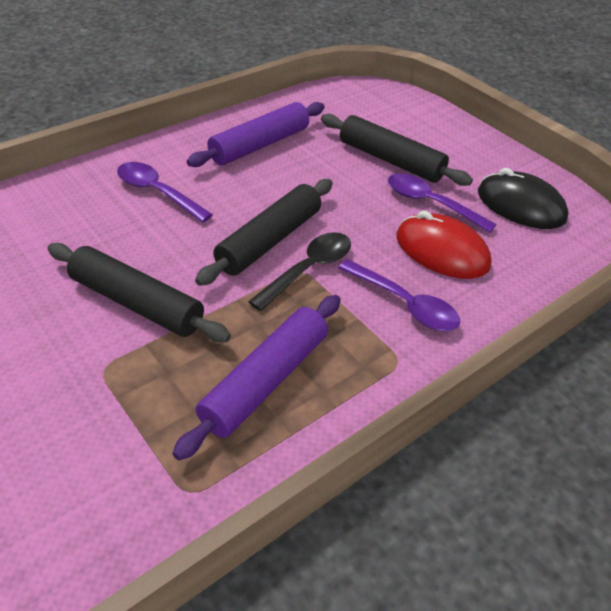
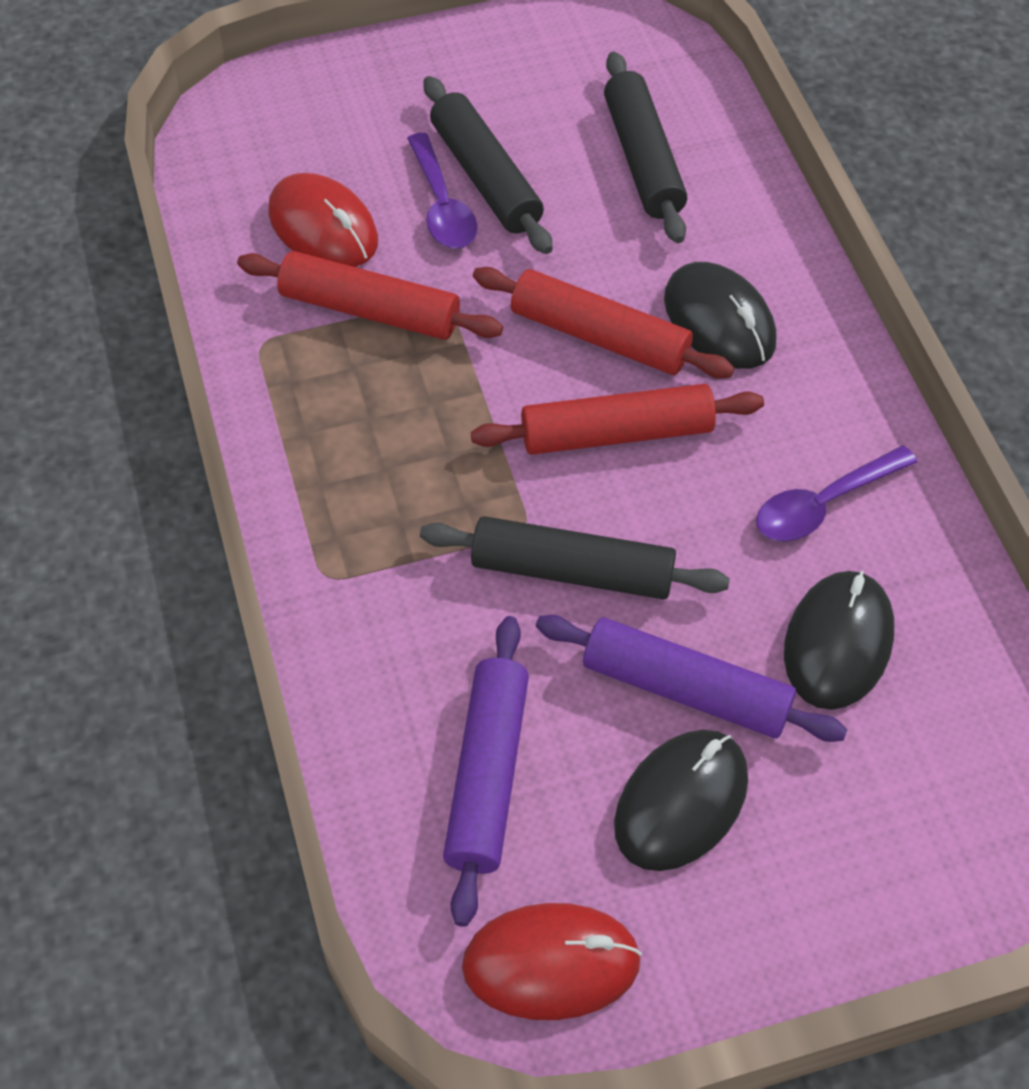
black mouse: 1 -> 3
black spoon: 1 -> 0
purple spoon: 3 -> 2
red mouse: 1 -> 2
red rolling pin: 0 -> 3

